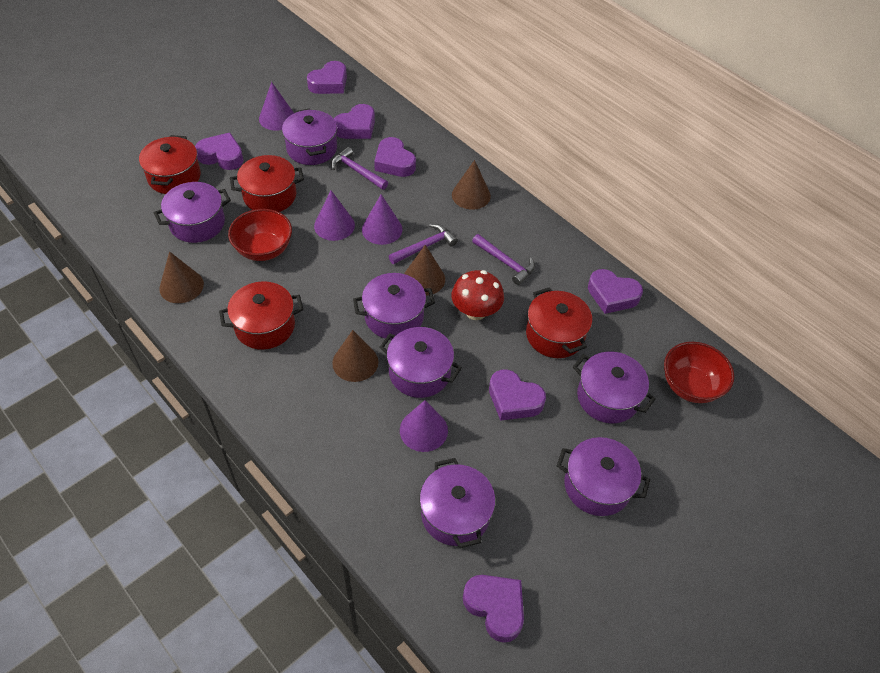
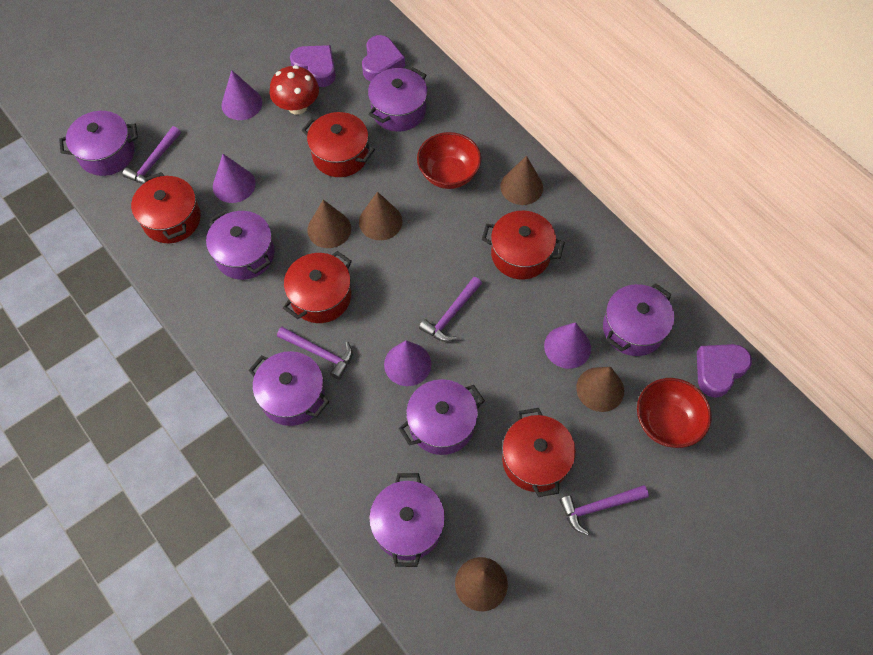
brown cone: 4 -> 5
purple hammer: 3 -> 4
purple heart: 7 -> 3
red pot: 4 -> 5

